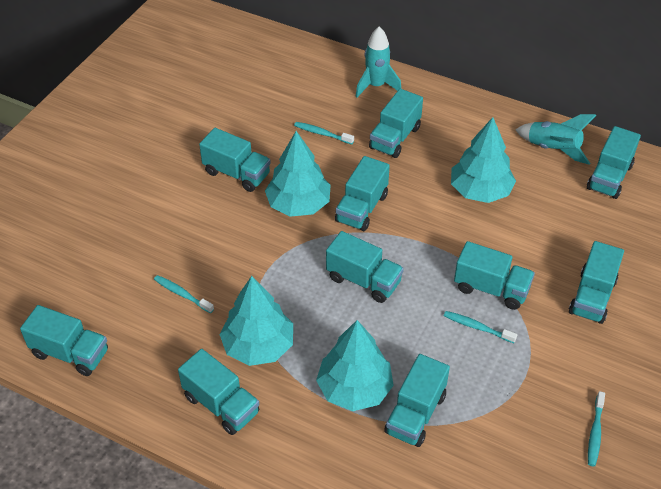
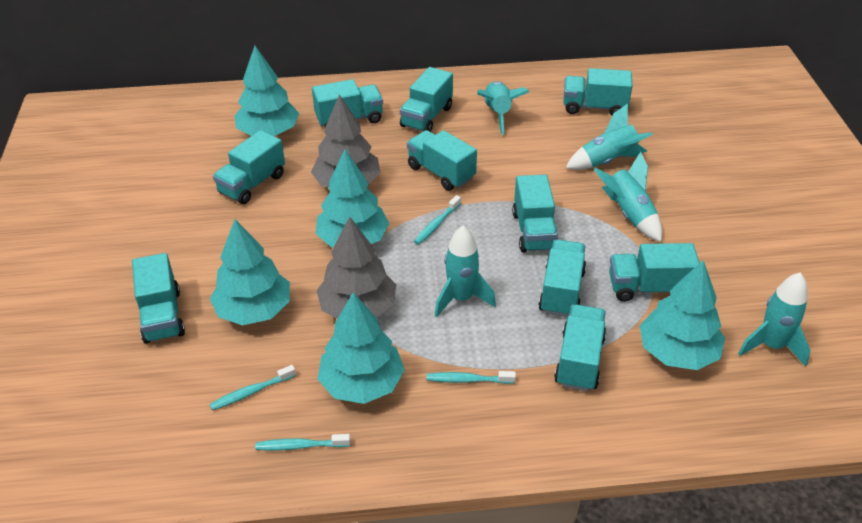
grey tree: 0 -> 2
turquoise rocket: 2 -> 5
turquoise tree: 4 -> 5

